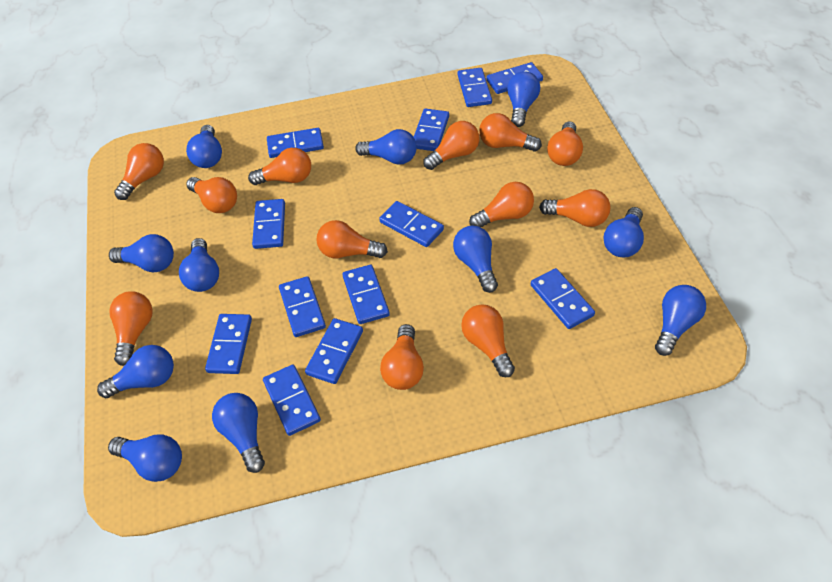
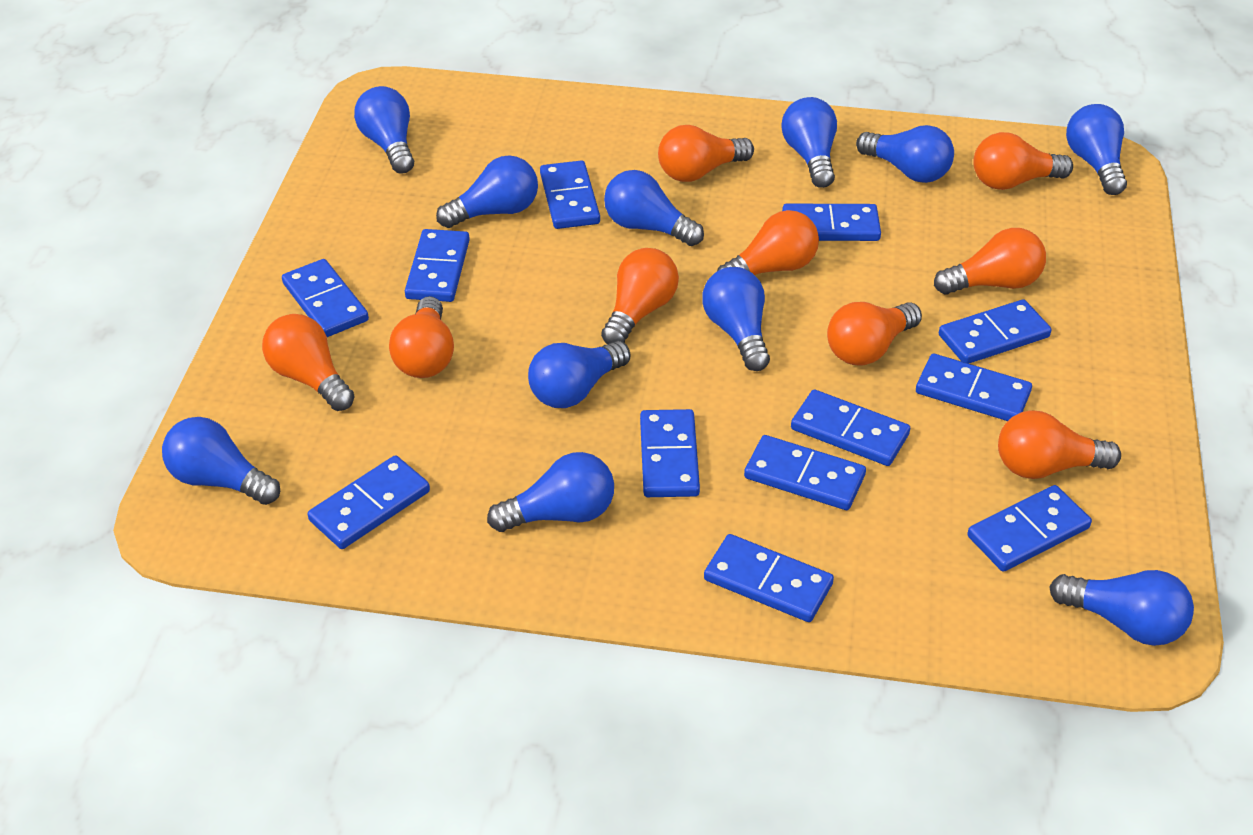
orange light bulb: 12 -> 9

